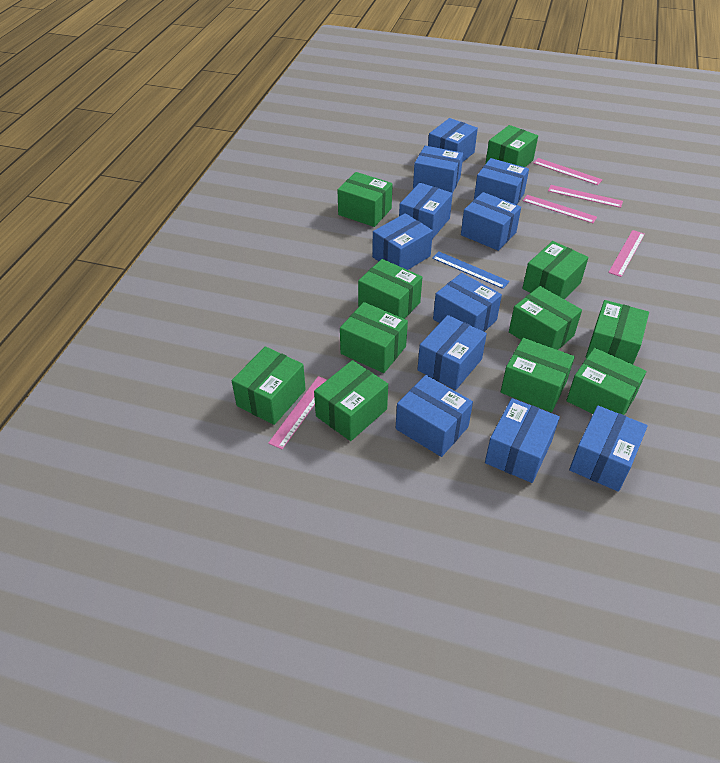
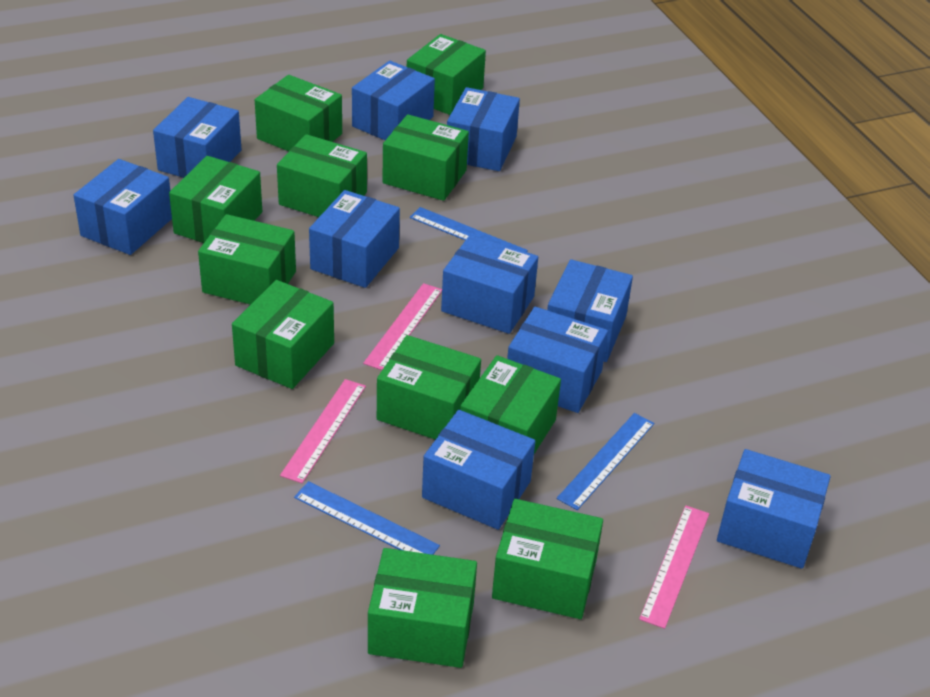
blue box: 11 -> 10
blue ruler: 1 -> 3
pink ruler: 5 -> 3

